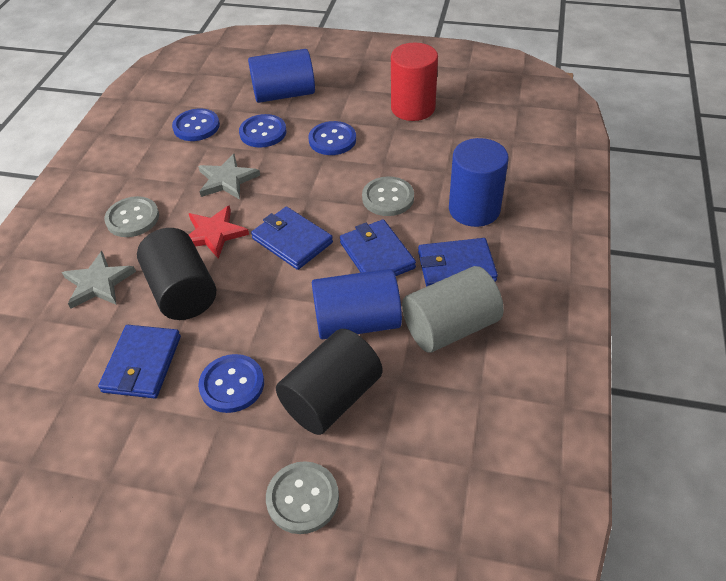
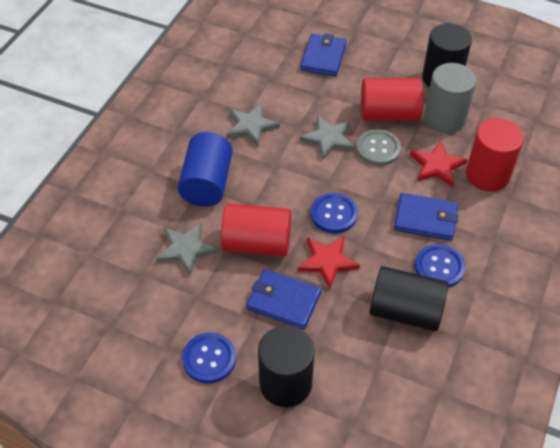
black cylinder: 2 -> 3
blue button: 4 -> 3
blue cylinder: 3 -> 1
blue wallet: 4 -> 3
grey button: 3 -> 1
grey star: 2 -> 3
red cylinder: 1 -> 3
red star: 1 -> 2

